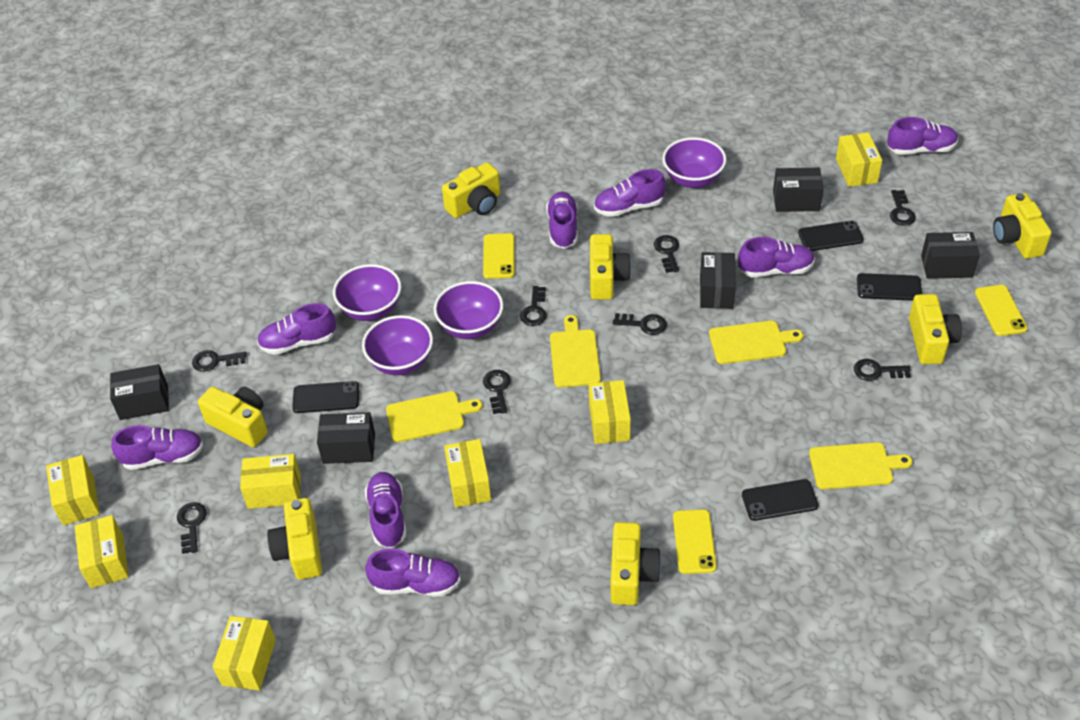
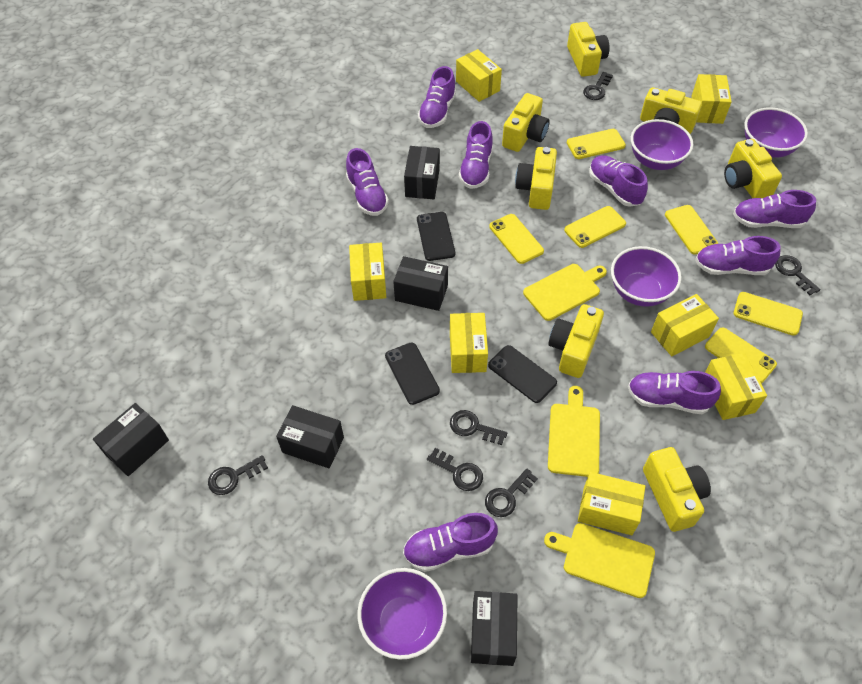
black key: 8 -> 6
black phone: 4 -> 3
yellow cutting board: 4 -> 3
yellow phone: 3 -> 6

